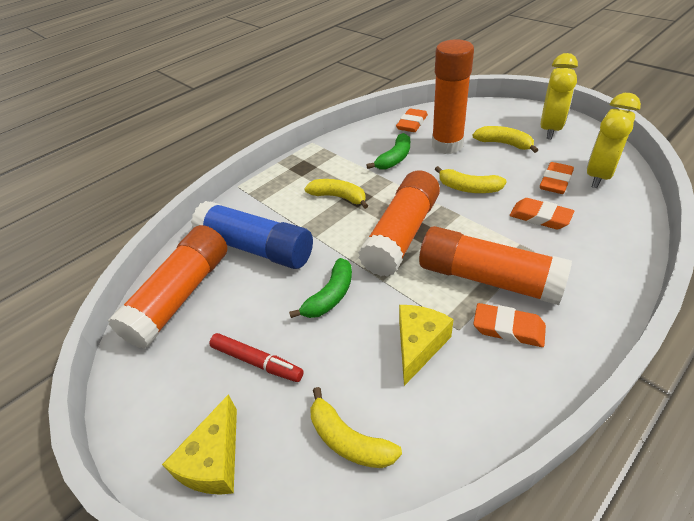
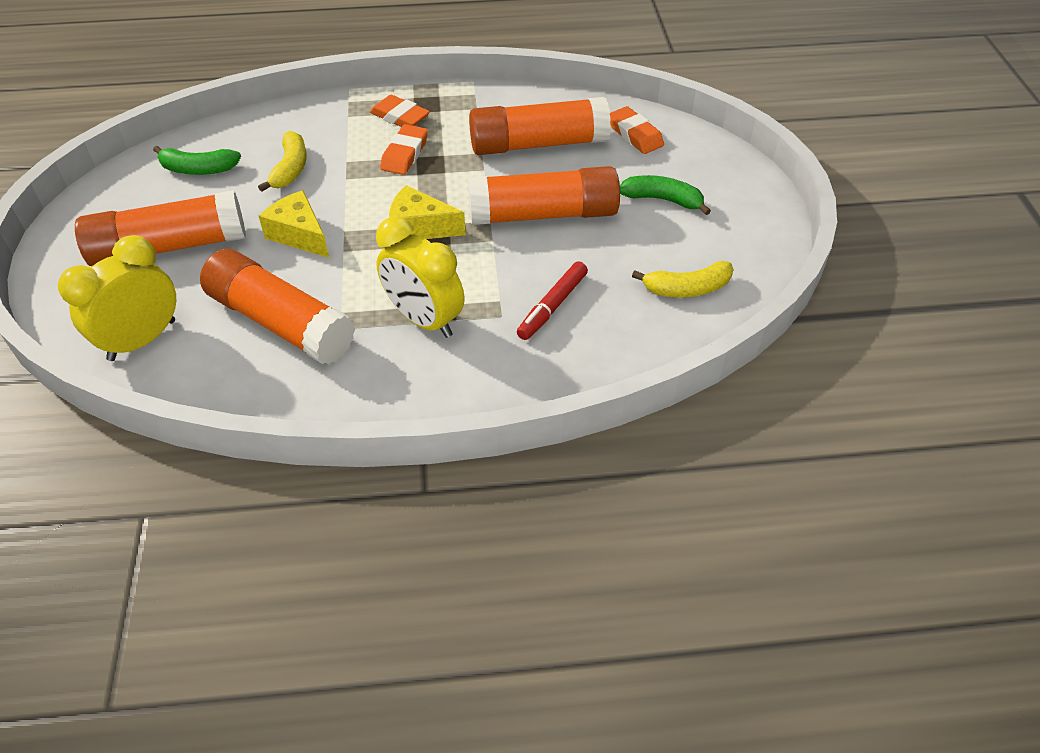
blue glue stick: 1 -> 0
orange eraser: 4 -> 3
yellow banana: 4 -> 2

